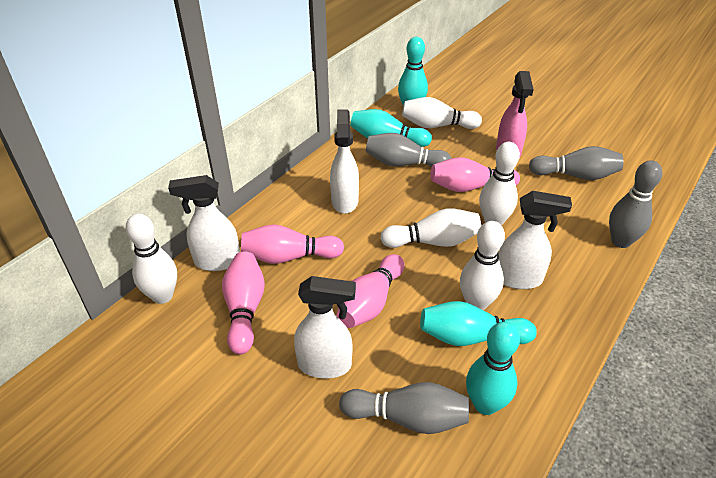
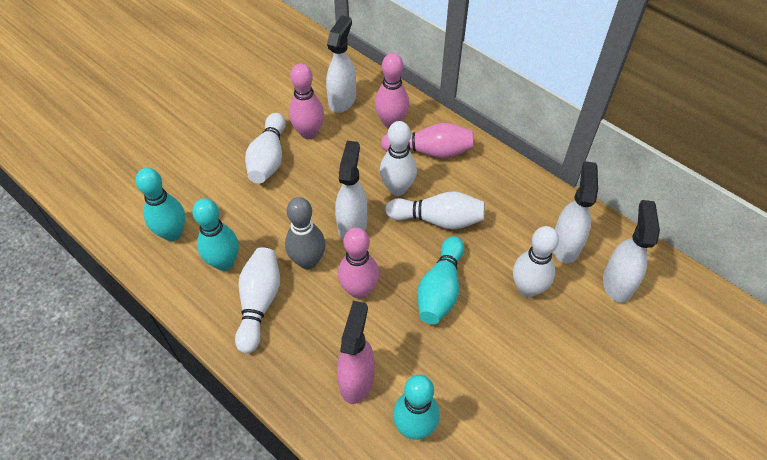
grey bowling pin: 4 -> 1

